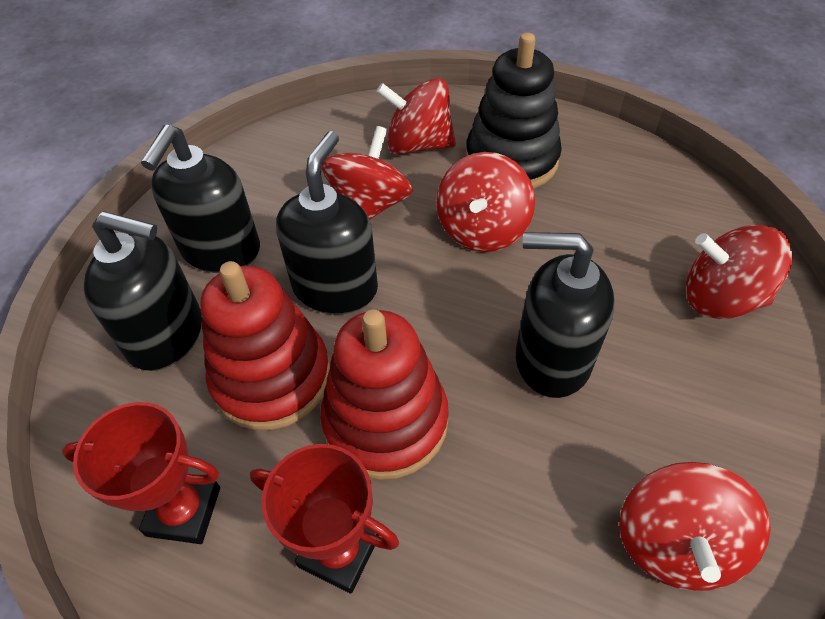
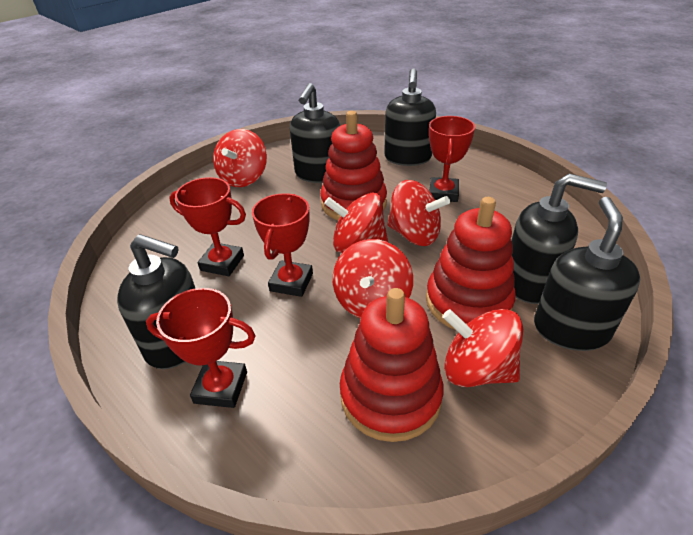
black soap dispenser: 4 -> 5
black stacking toy: 1 -> 0
red stacking toy: 2 -> 3
red trophy: 2 -> 4

